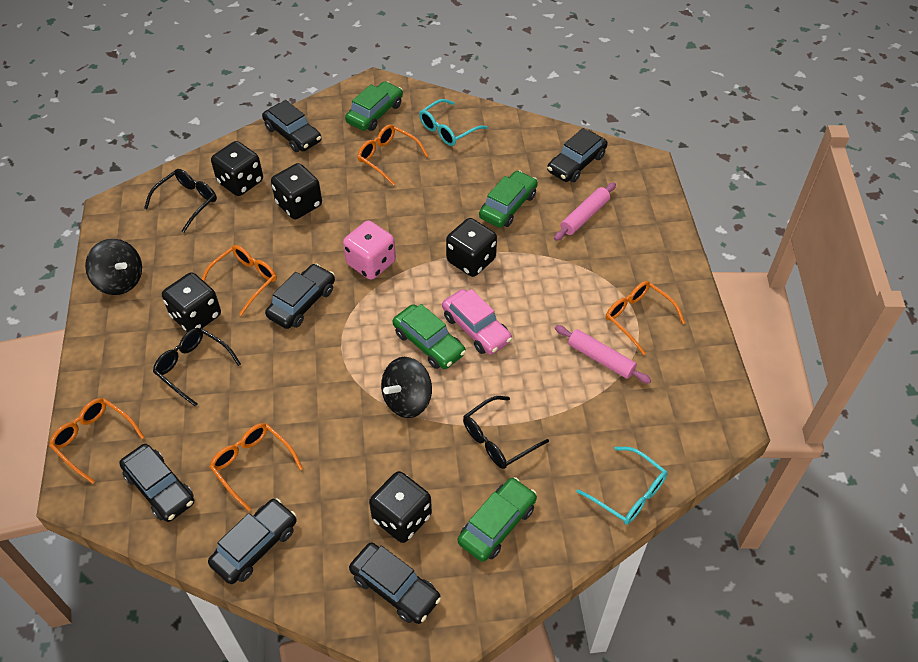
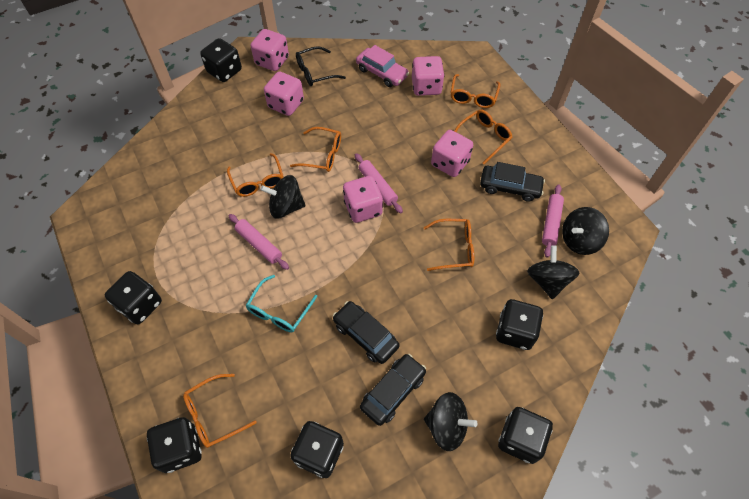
black car: 6 -> 3
black dice: 5 -> 6
black glasses: 3 -> 1
black spinning top: 2 -> 4
green car: 4 -> 0
orange glasses: 5 -> 6
pink dice: 1 -> 5
pink rolling pin: 2 -> 3
turquoise glasses: 2 -> 1

